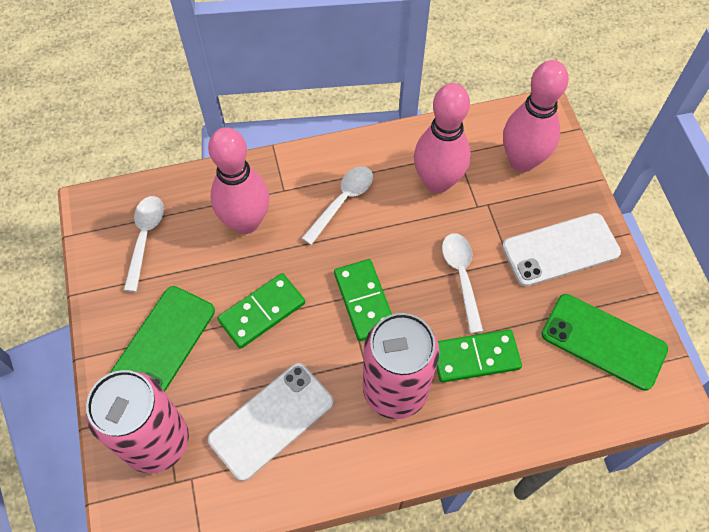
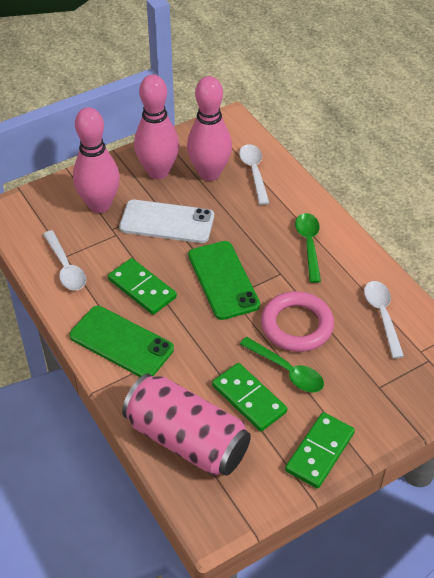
green spoon: 0 -> 2
pink can: 2 -> 1
pink ring: 0 -> 1
white phone: 2 -> 1

